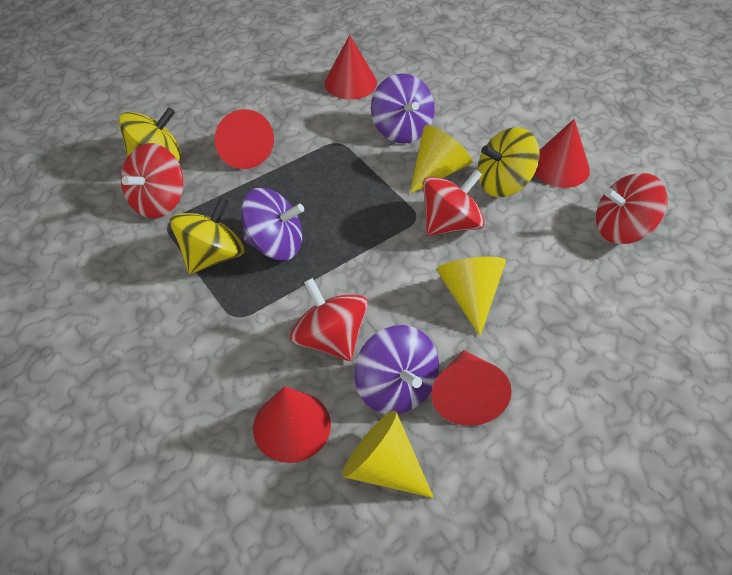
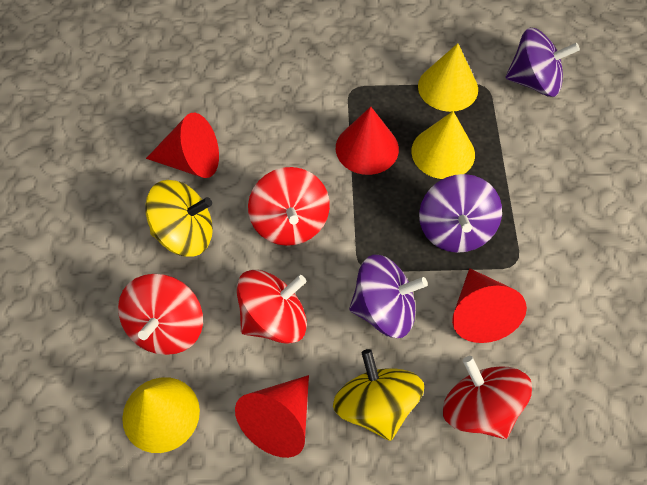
red cone: 5 -> 4
yellow spinning top: 3 -> 2

